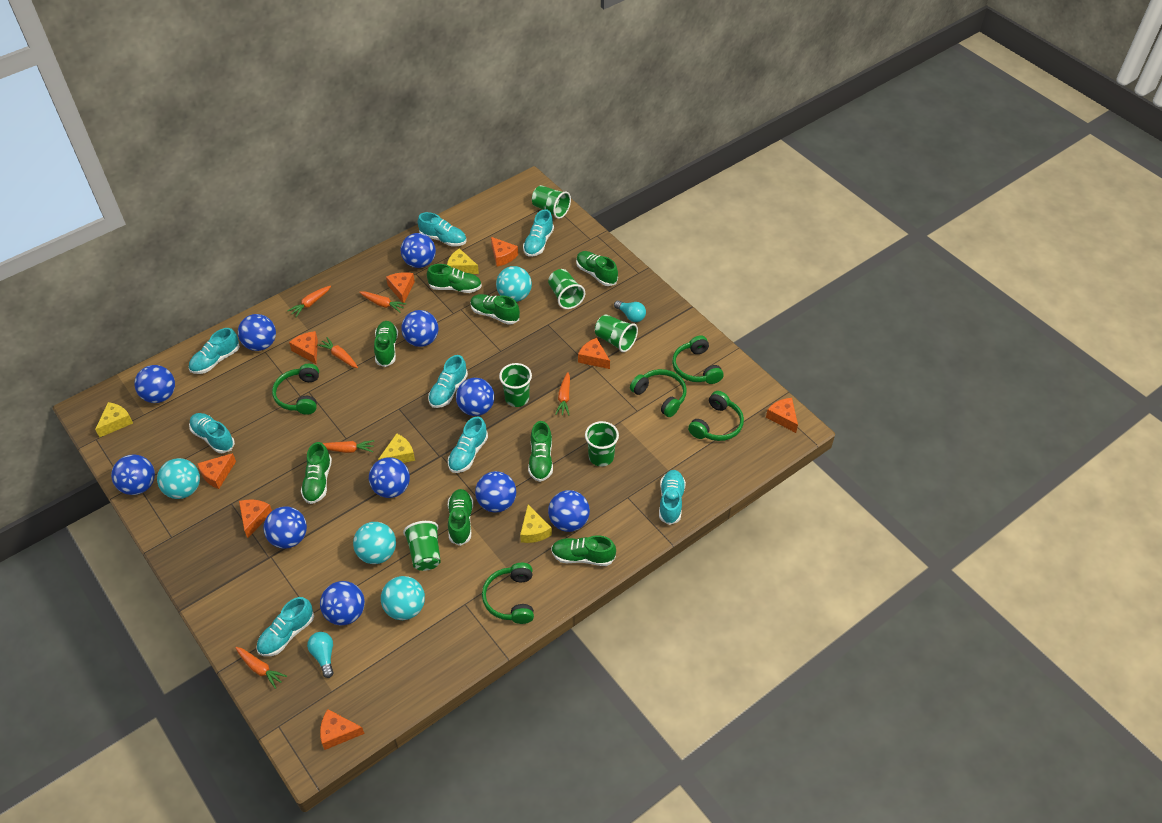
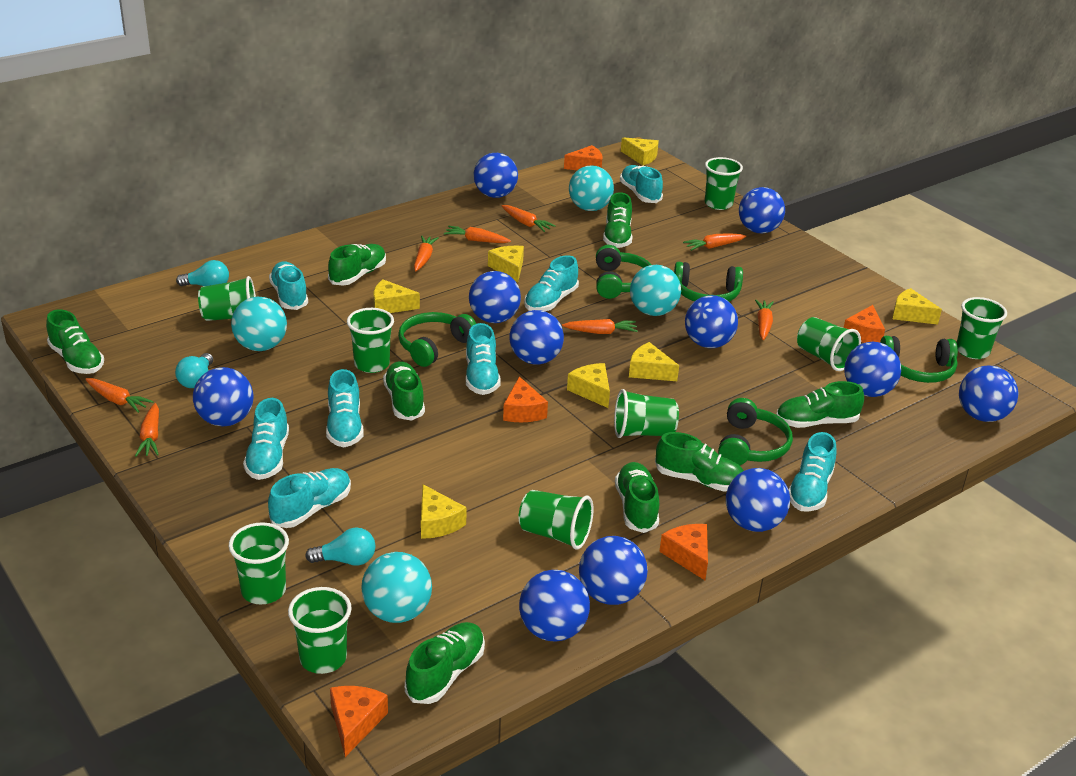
green cup: 6 -> 9
orange carrot: 6 -> 8
orange cheese: 8 -> 5
turquoise light bulb: 2 -> 3
yellow cheese: 4 -> 7

